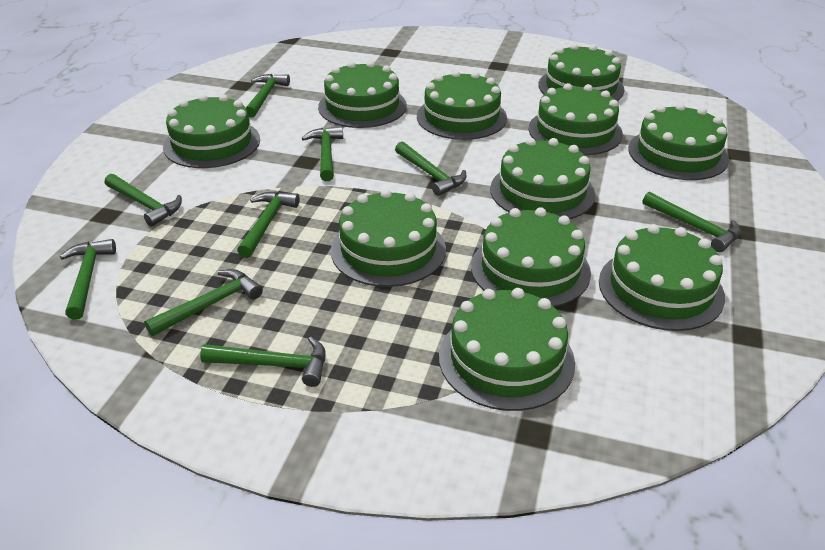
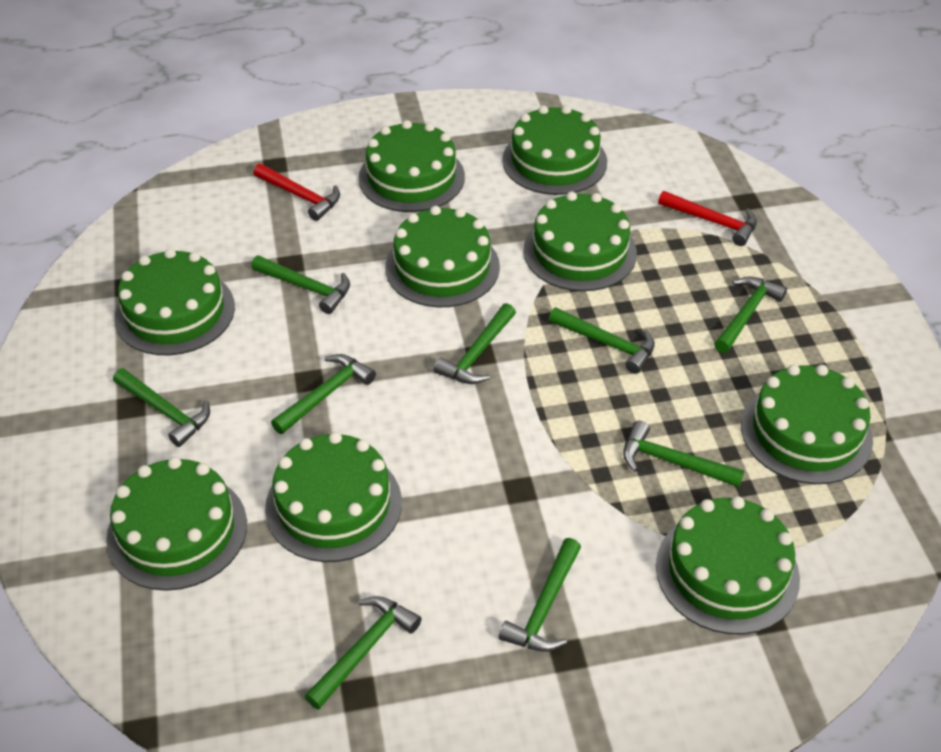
green cake: 11 -> 9
red hammer: 0 -> 2

